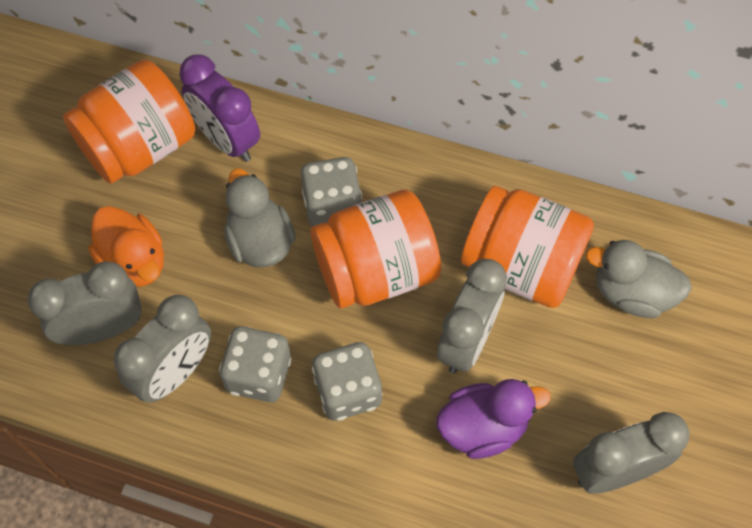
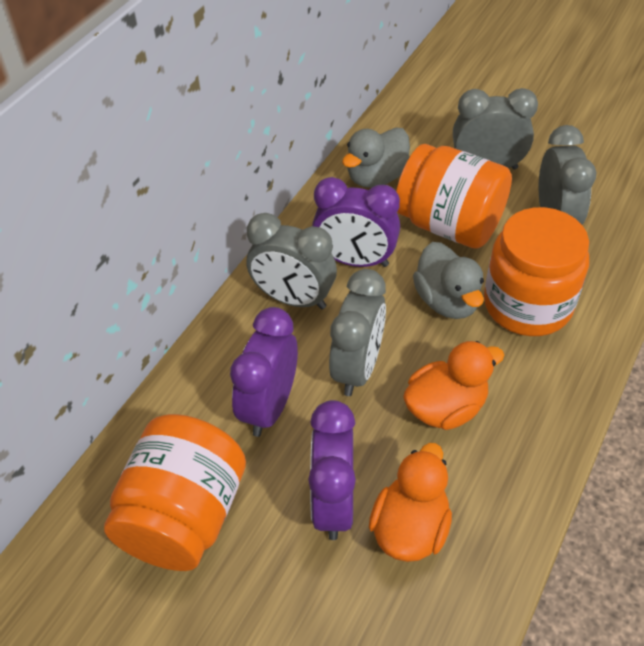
grey dice: 3 -> 0
orange duck: 1 -> 2
purple clock: 1 -> 3
purple duck: 1 -> 0

